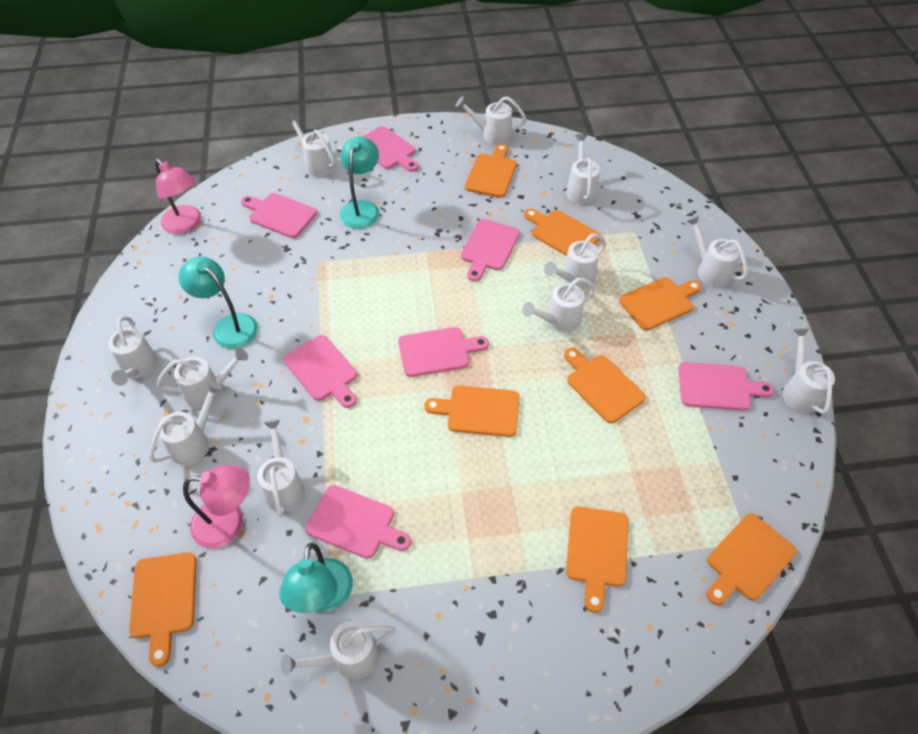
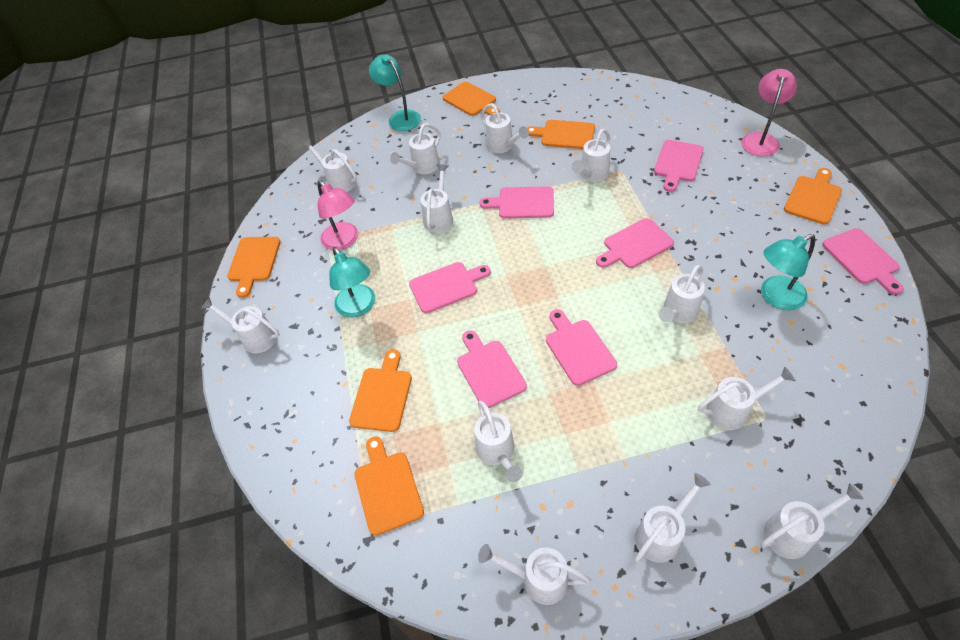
orange cutting board: 8 -> 6

